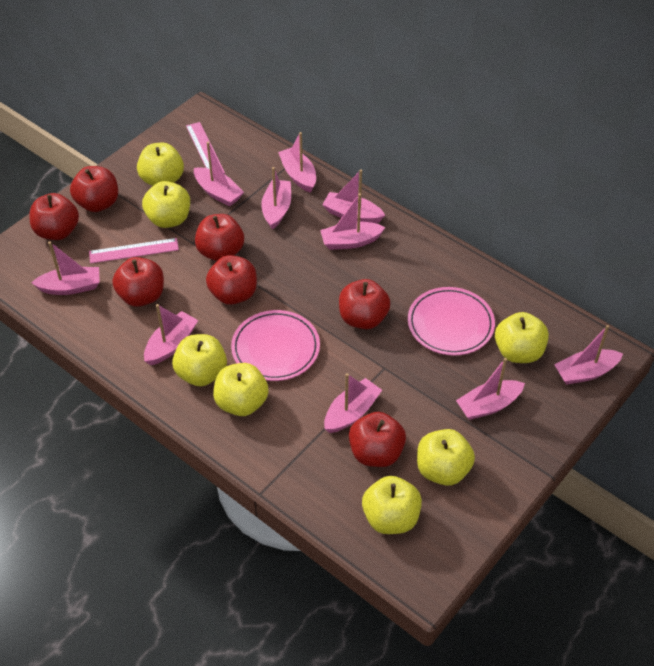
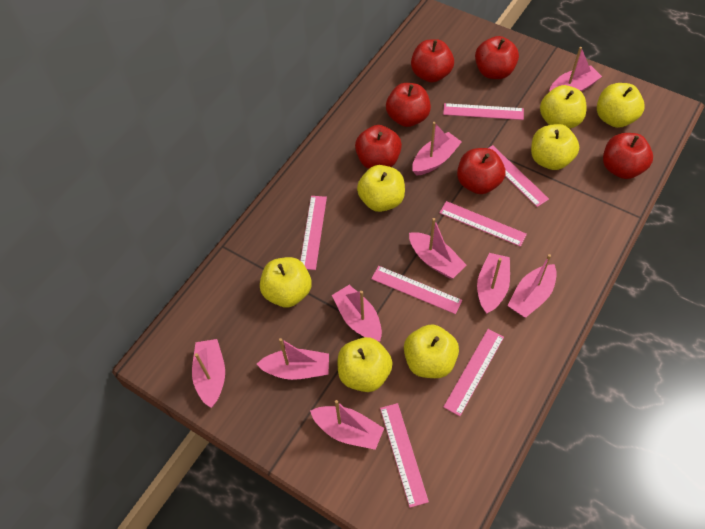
pink boat: 10 -> 9
pink plate: 2 -> 0
pink ruler: 2 -> 7
red apple: 7 -> 6

